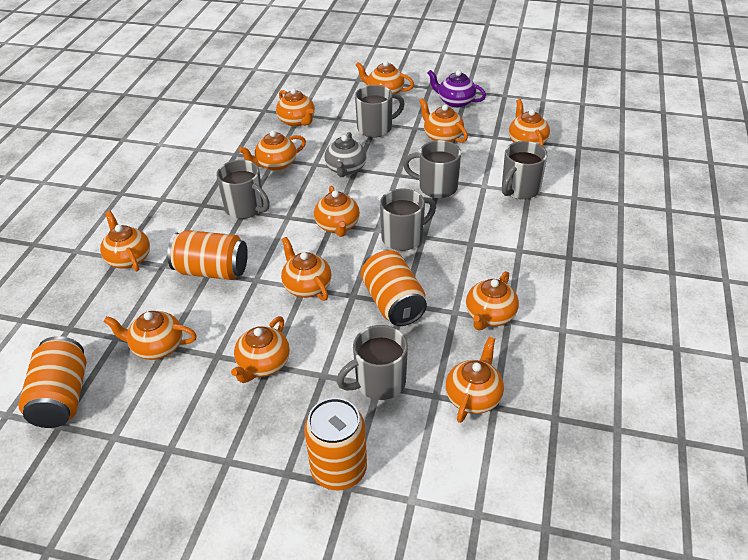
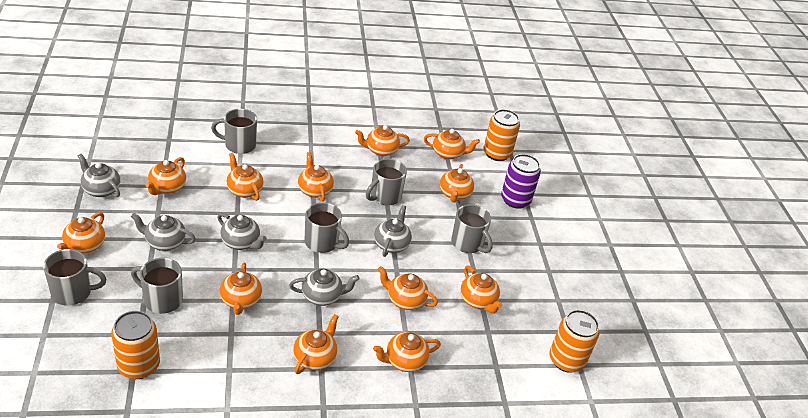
grey teapot: 1 -> 5
orange can: 4 -> 3
purple can: 0 -> 1
purple teapot: 1 -> 0

